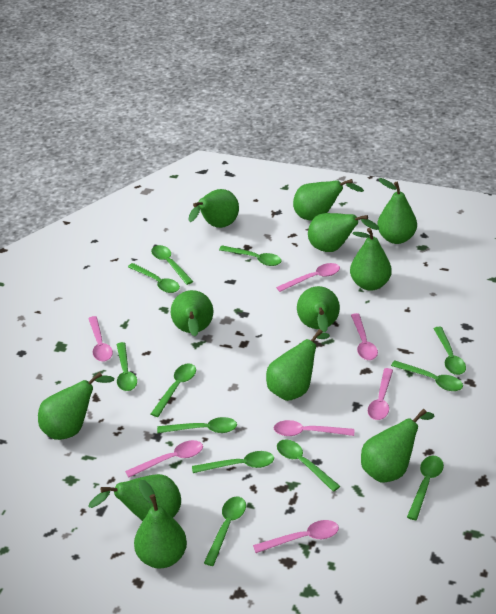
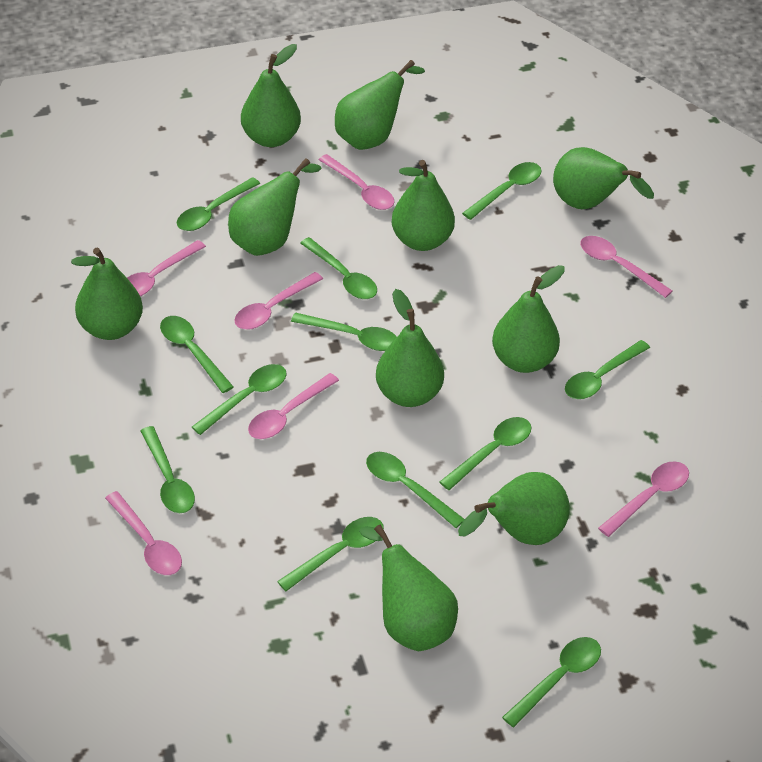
green pear: 12 -> 10

